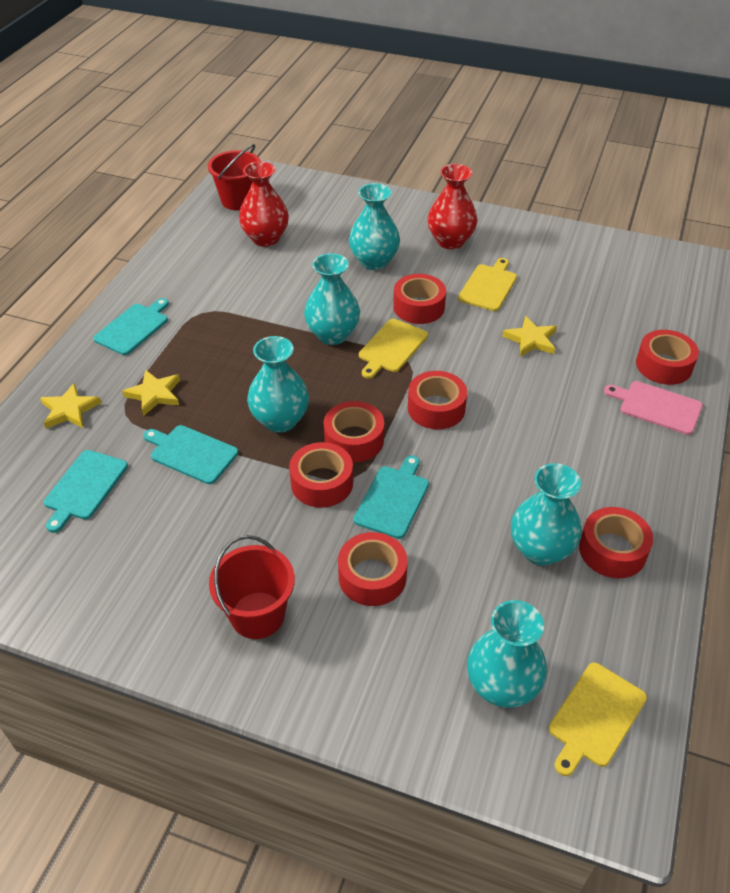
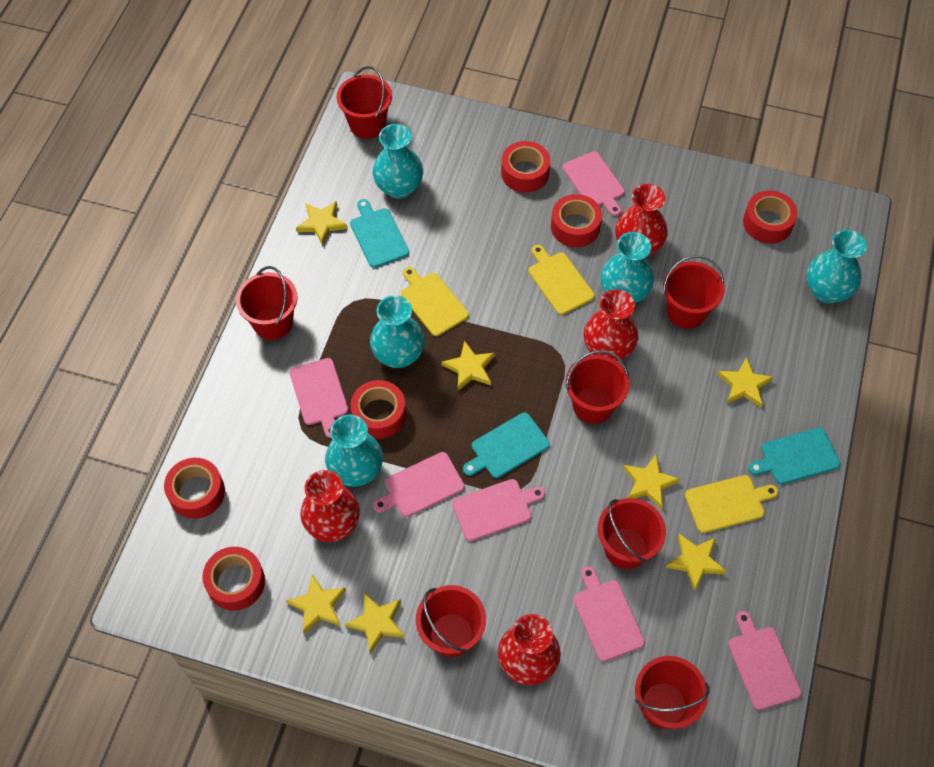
pink cutting board: 1 -> 6
red bucket: 2 -> 7
red tape: 7 -> 6
red vase: 2 -> 4
turquoise cutting board: 4 -> 3
yellow star: 3 -> 7

